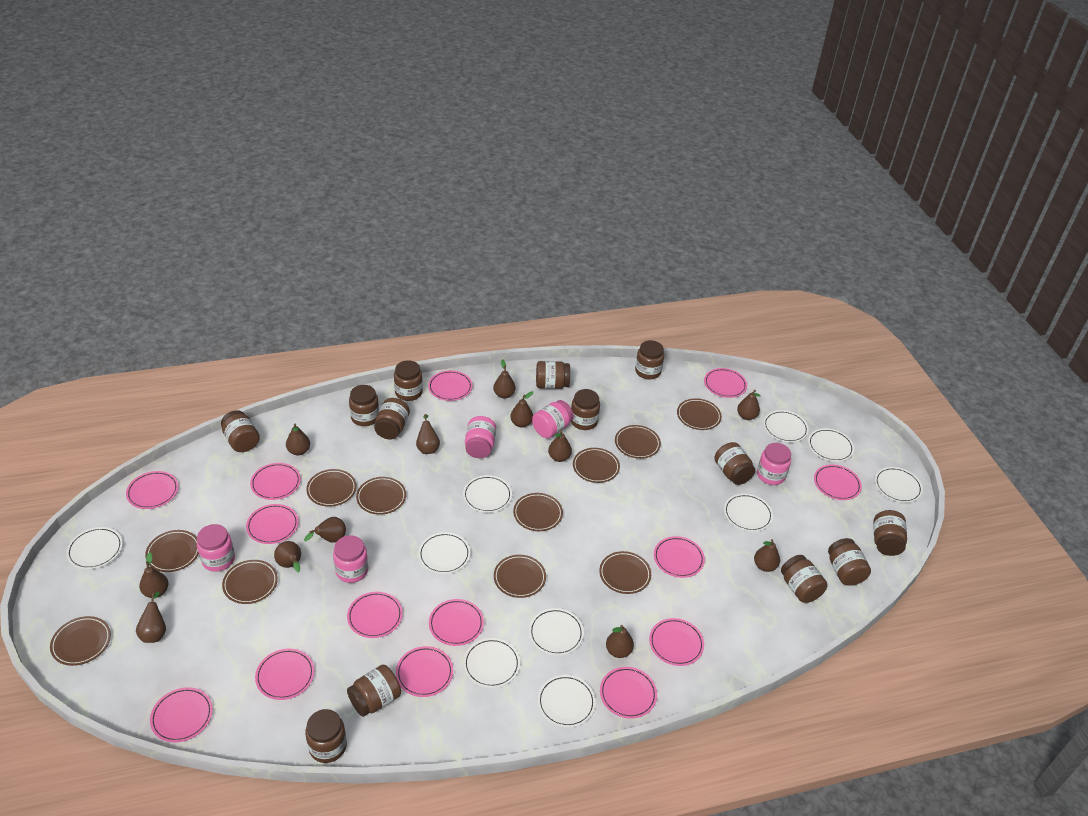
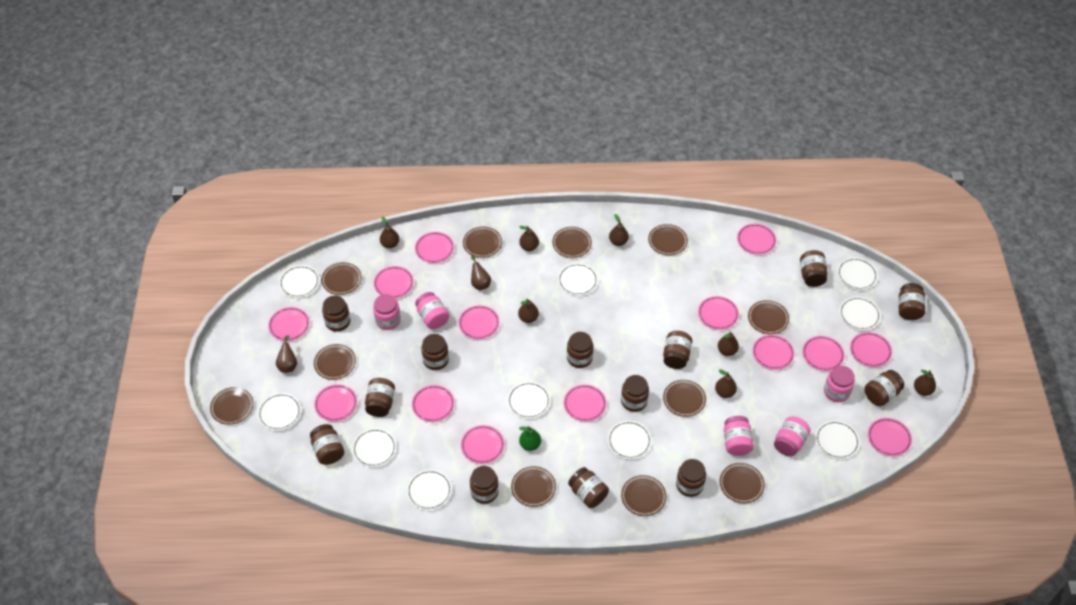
brown pear: 12 -> 9
green pear: 0 -> 1

